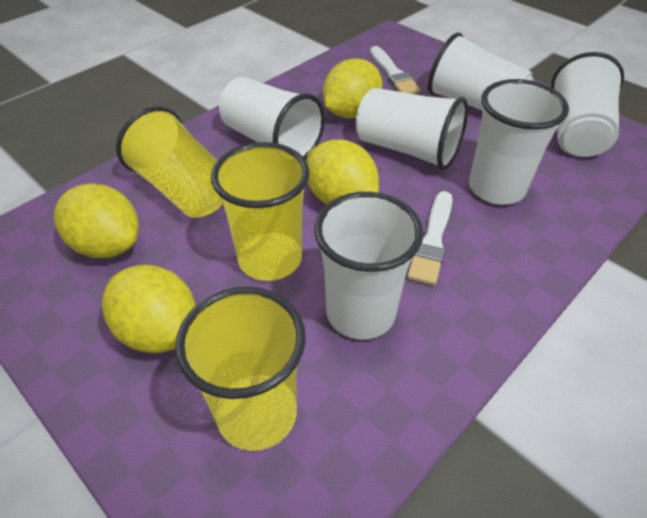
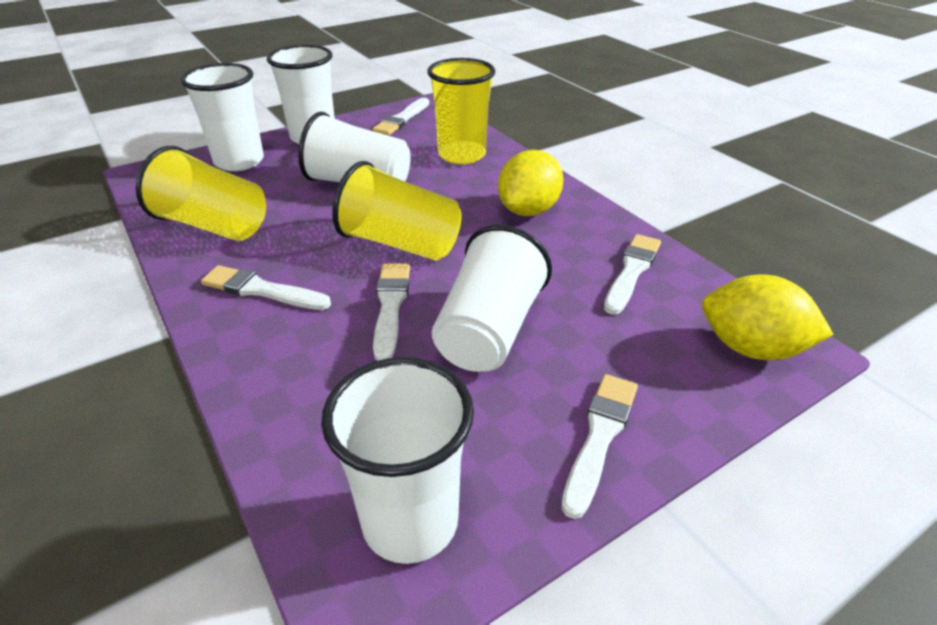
white brush: 2 -> 5
white cup: 6 -> 5
yellow lemon: 4 -> 2

